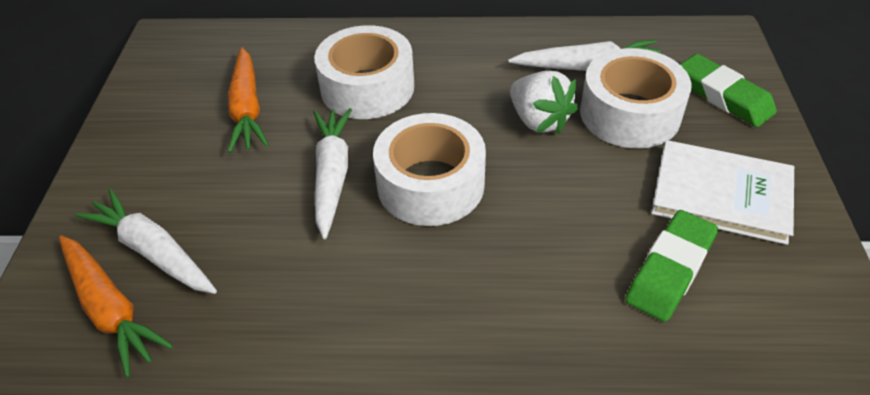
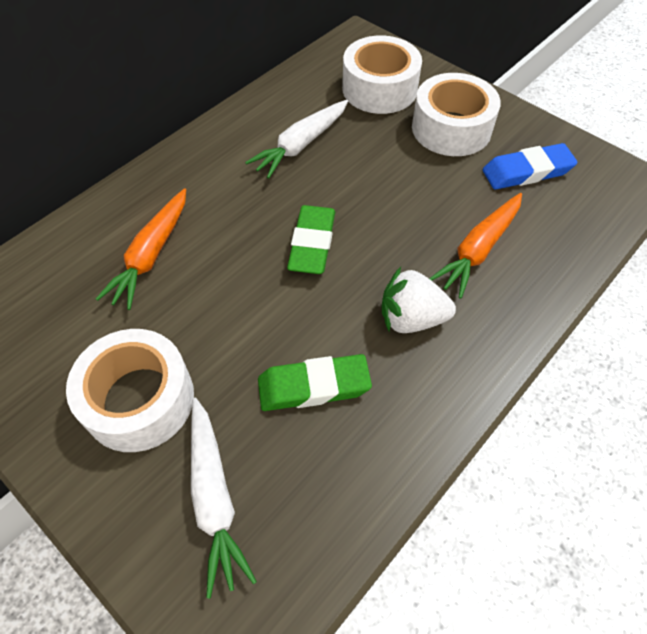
blue eraser: 0 -> 1
white book: 1 -> 0
white carrot: 3 -> 2

